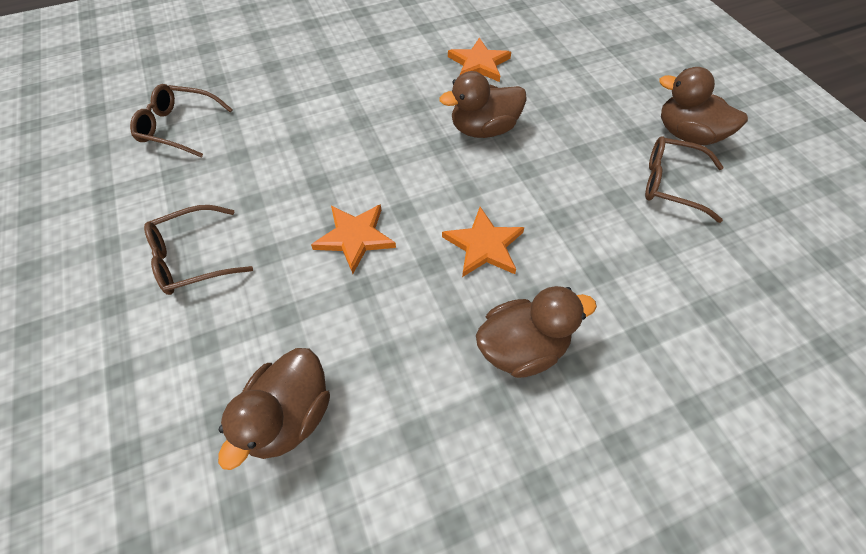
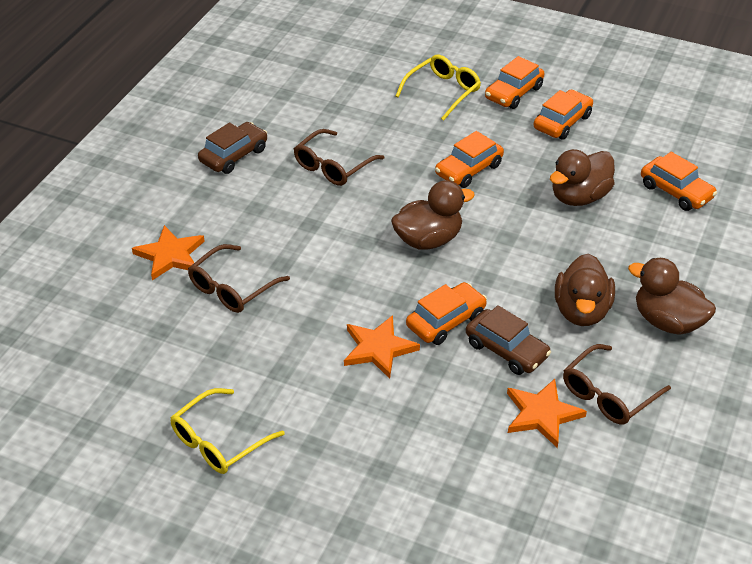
brown car: 0 -> 2
orange car: 0 -> 5
yellow glasses: 0 -> 2

